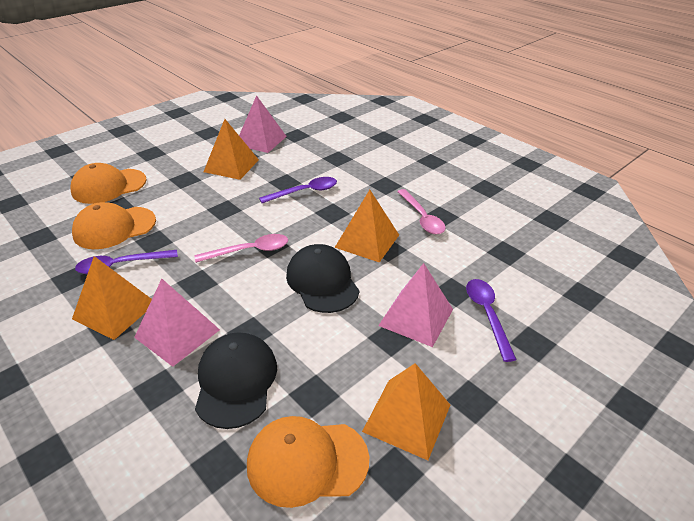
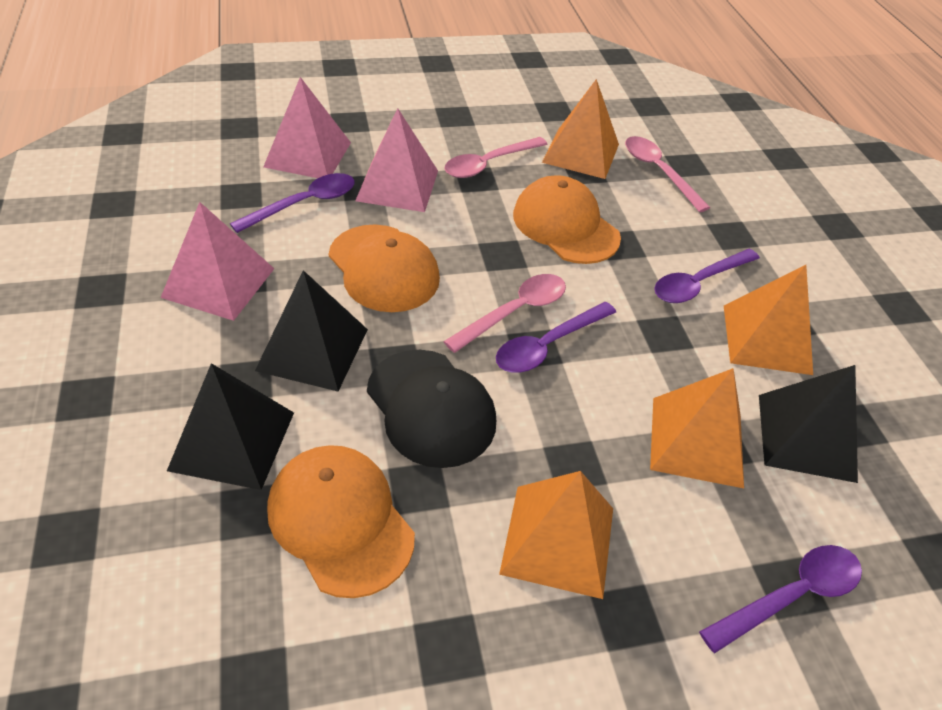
black cap: 2 -> 1
black pyramid: 0 -> 3
pink spoon: 2 -> 3
purple spoon: 3 -> 4

